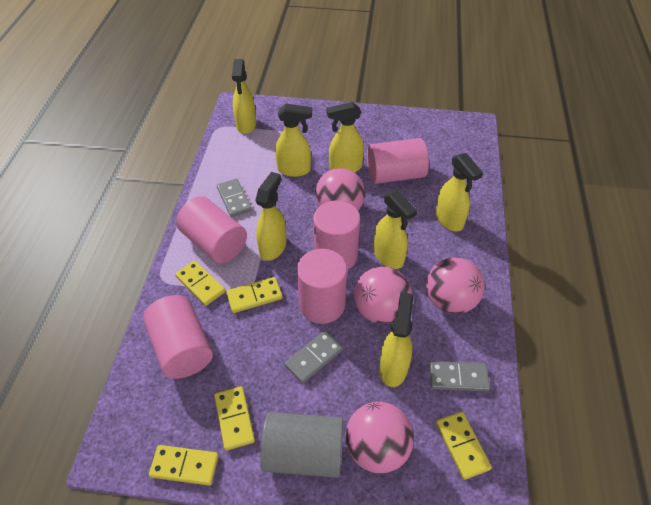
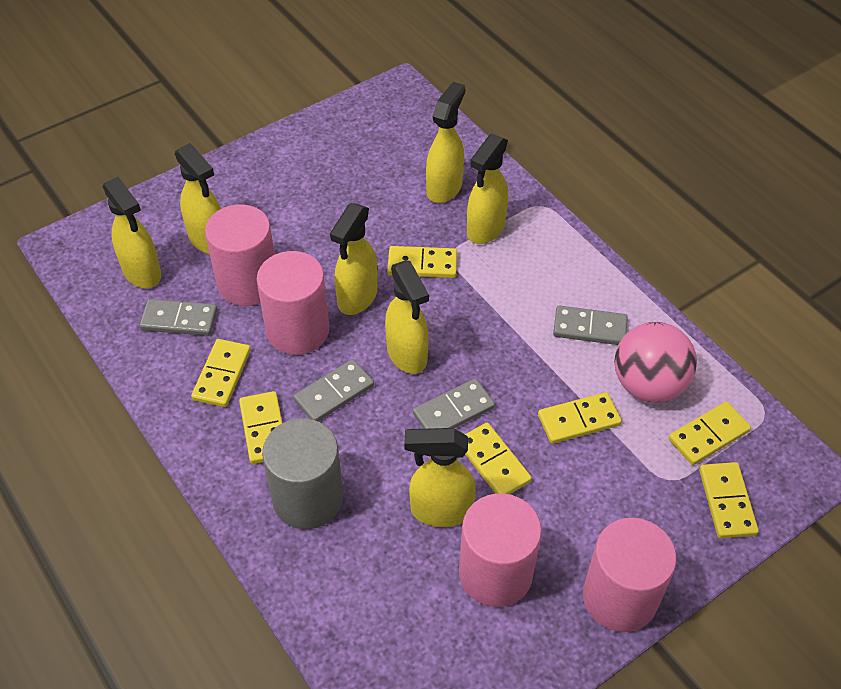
grey domino: 3 -> 4
pink ball: 4 -> 1
pink cylinder: 5 -> 4
yellow domino: 5 -> 7

